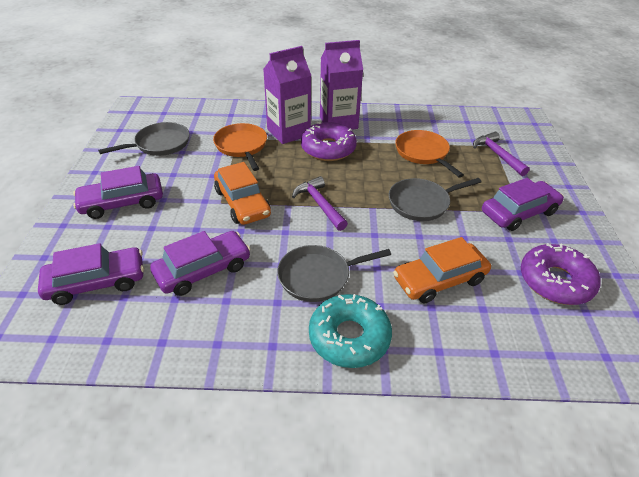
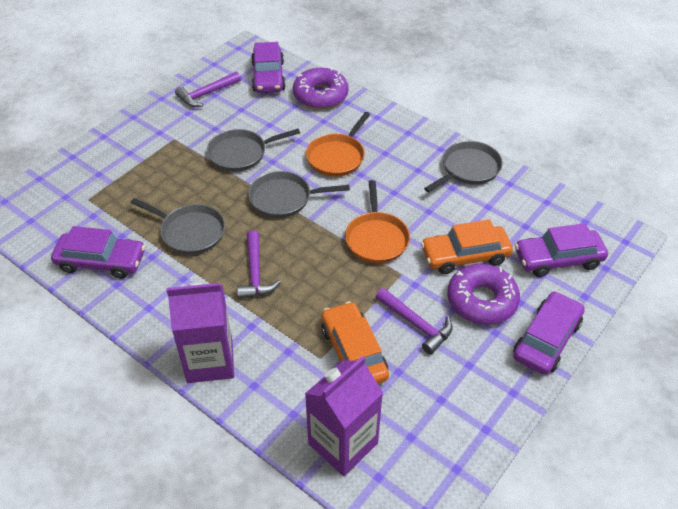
grey pan: 3 -> 4
purple hammer: 2 -> 3
turquoise donut: 1 -> 0

